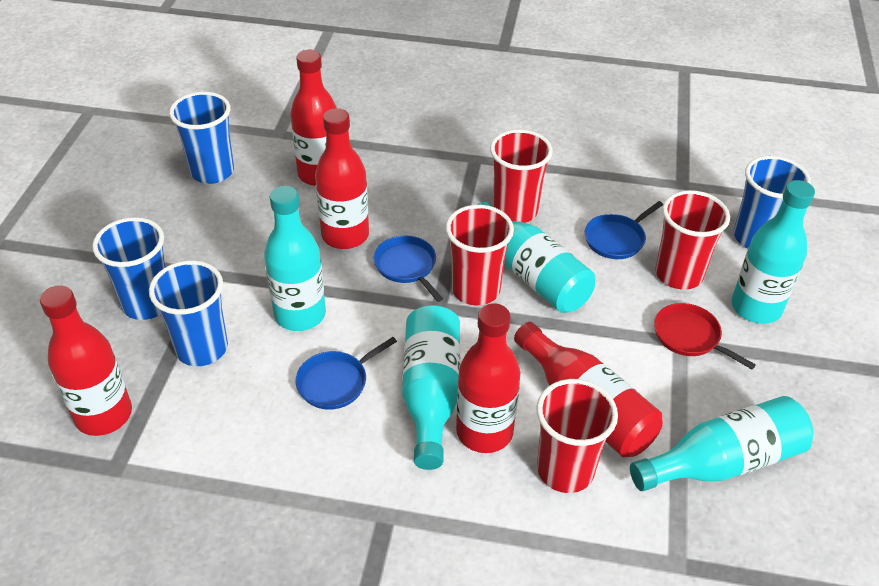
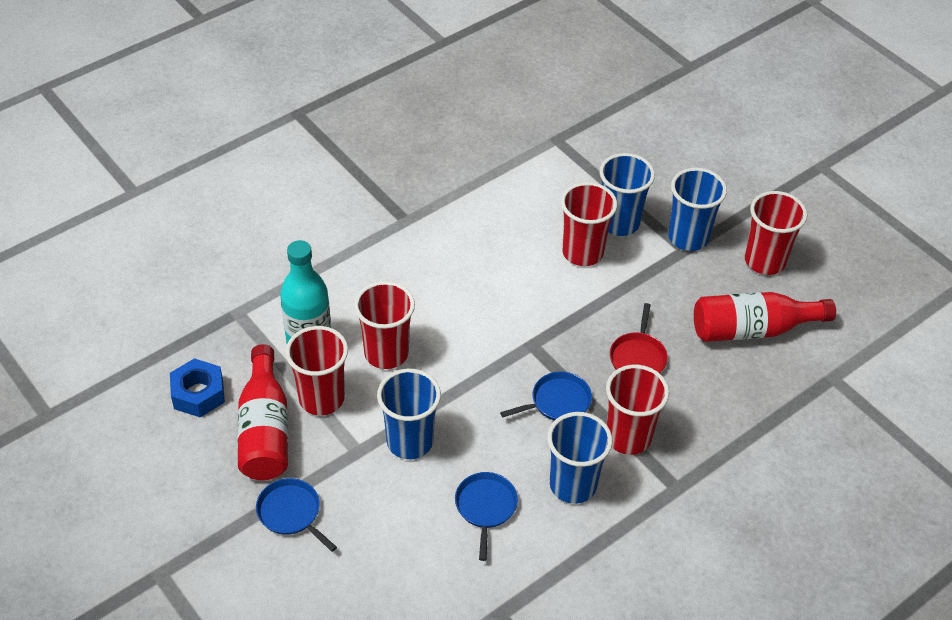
blue nut: 0 -> 1
red bottle: 5 -> 2
red cup: 4 -> 5
turquoise bottle: 5 -> 1

